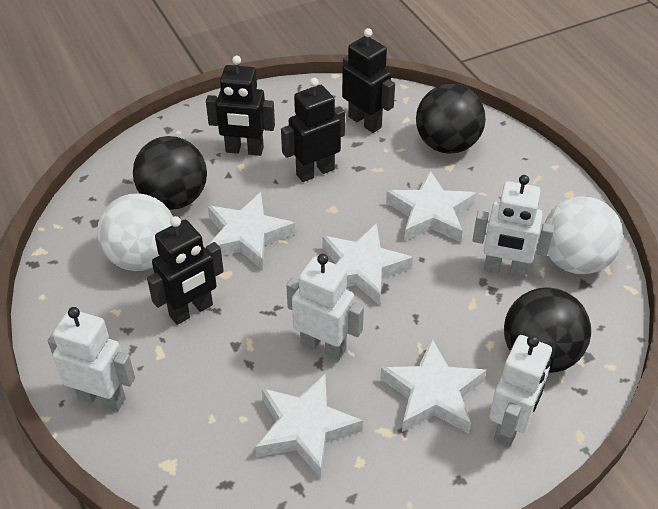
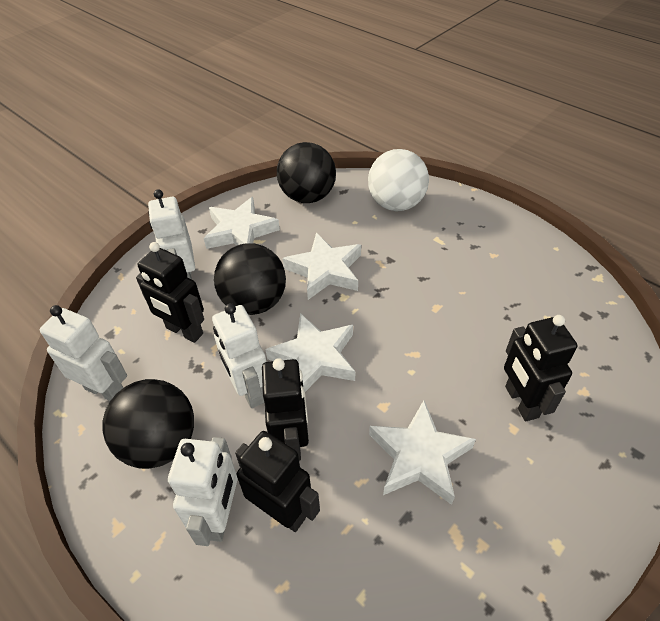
white ball: 2 -> 1
white star: 5 -> 4

